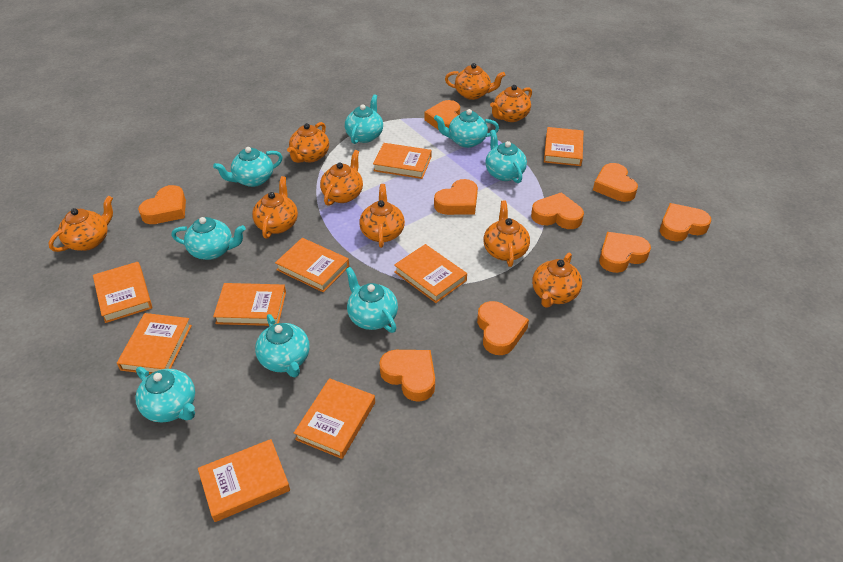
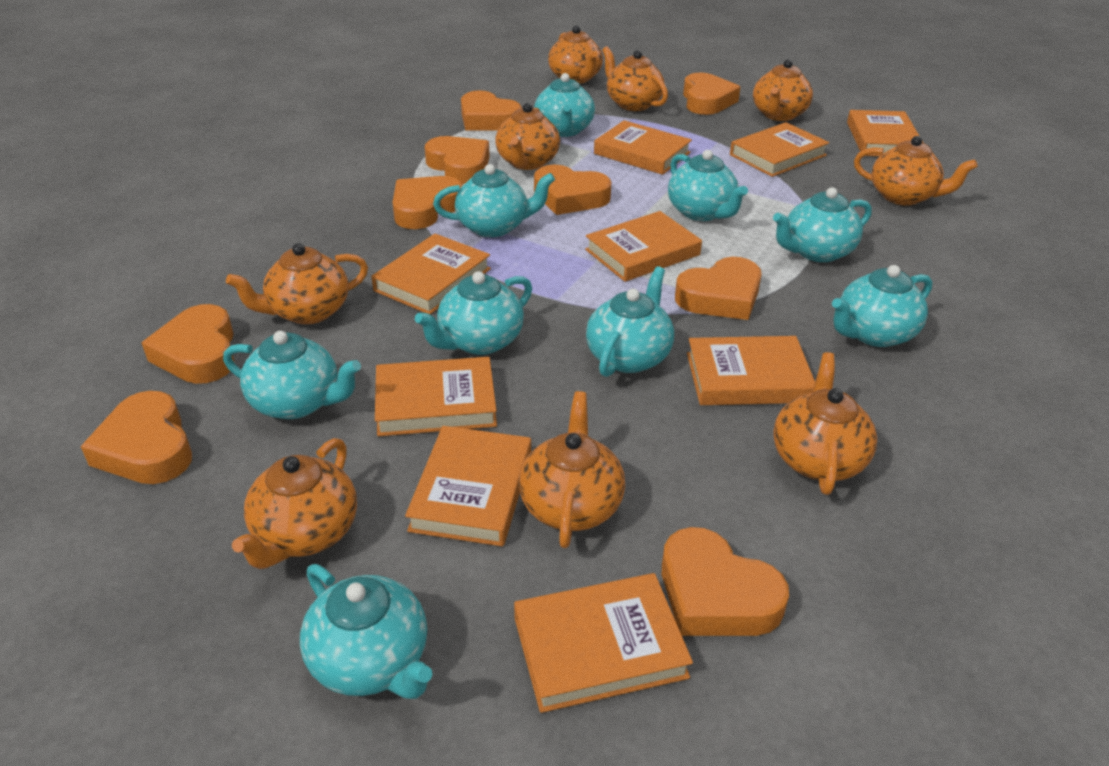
turquoise teapot: 8 -> 9

